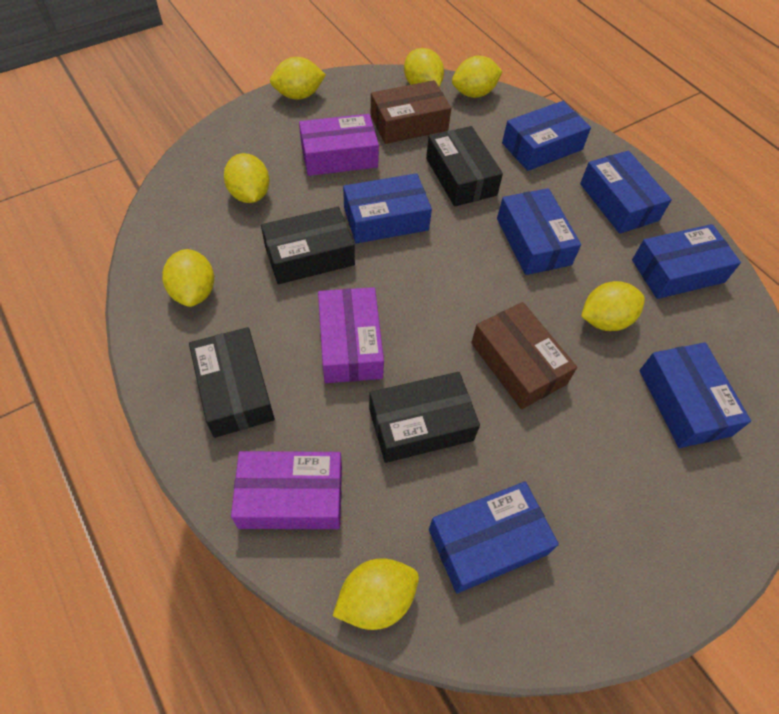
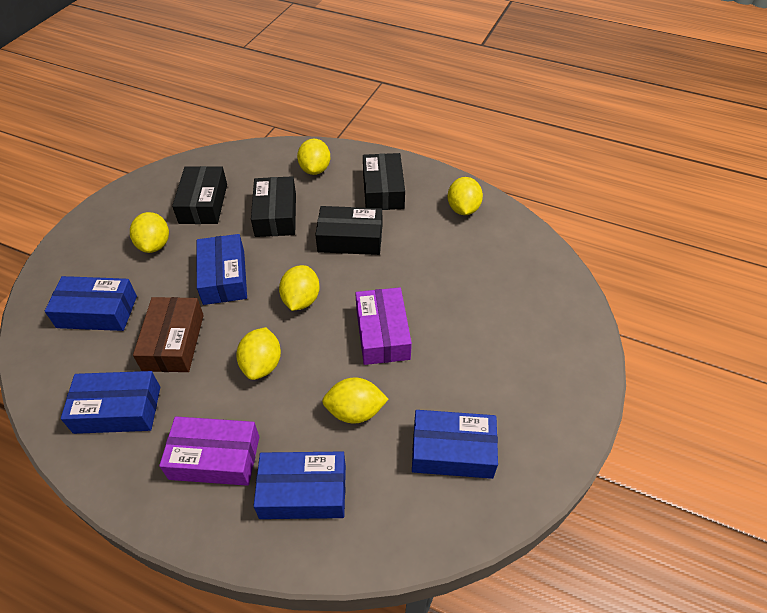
blue box: 7 -> 5
brown box: 2 -> 1
purple box: 3 -> 2
yellow lemon: 7 -> 6

